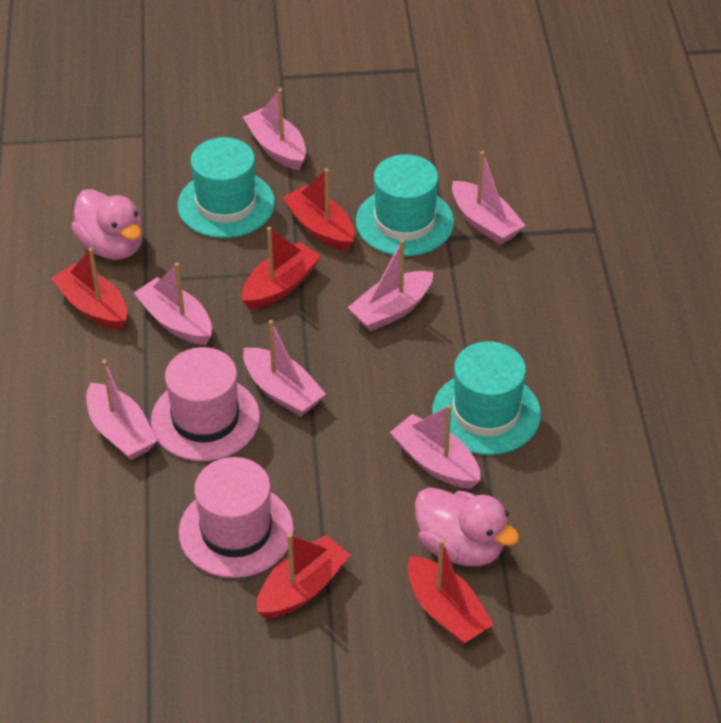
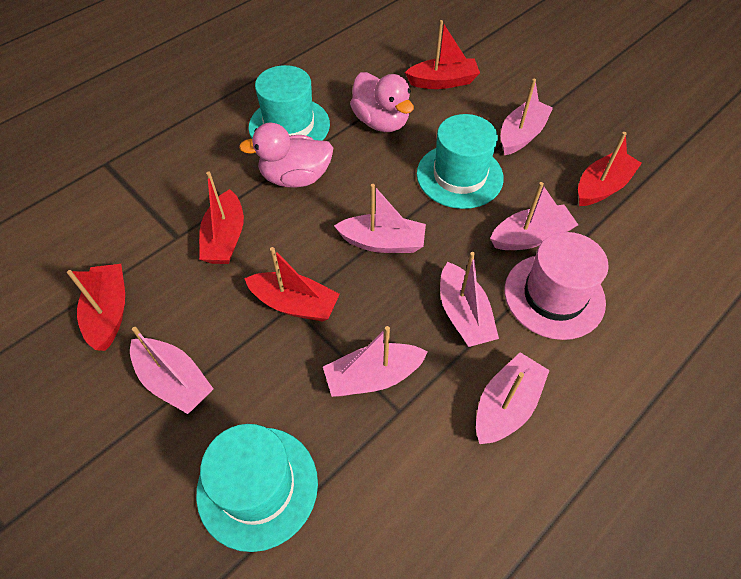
pink hat: 2 -> 1

